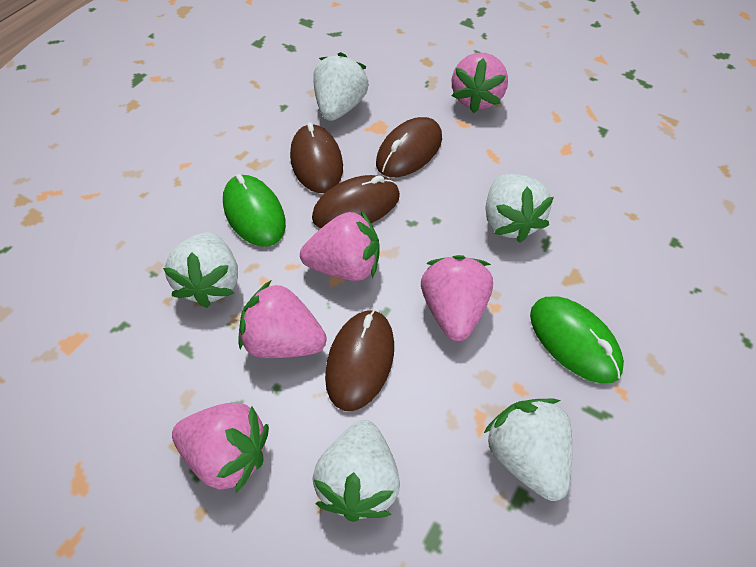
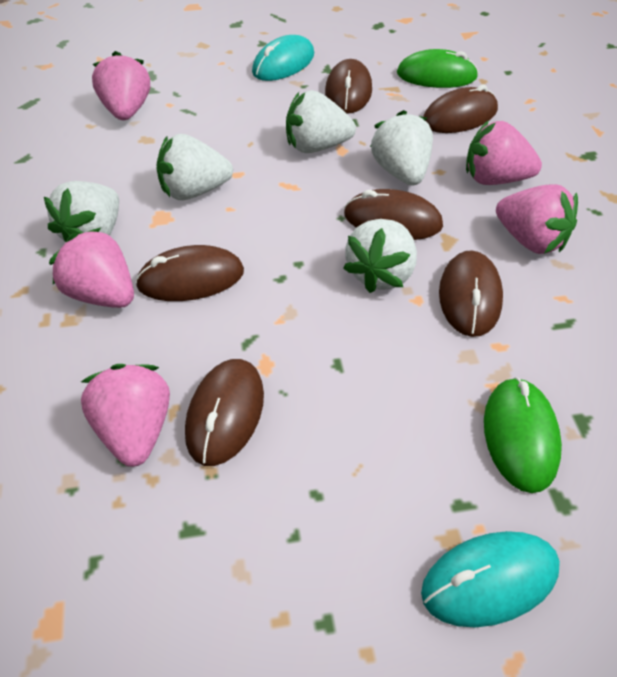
brown mouse: 4 -> 6
turquoise mouse: 0 -> 2

